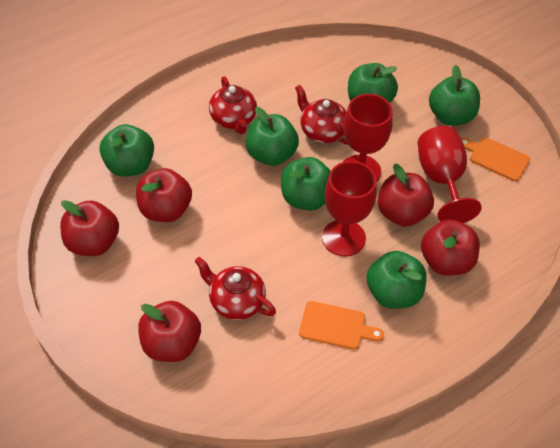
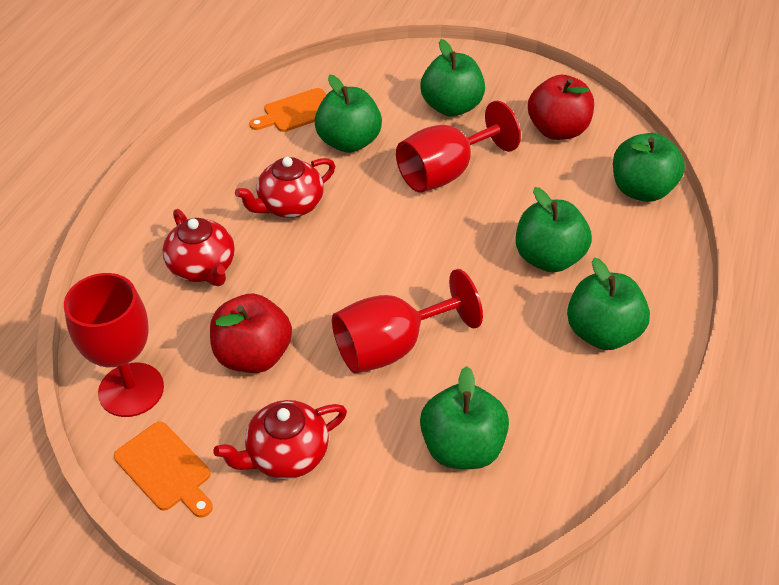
red apple: 5 -> 2

